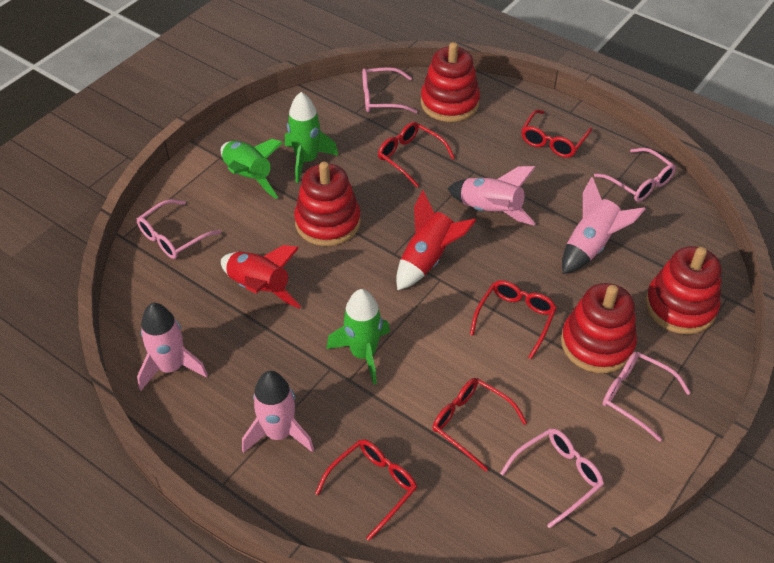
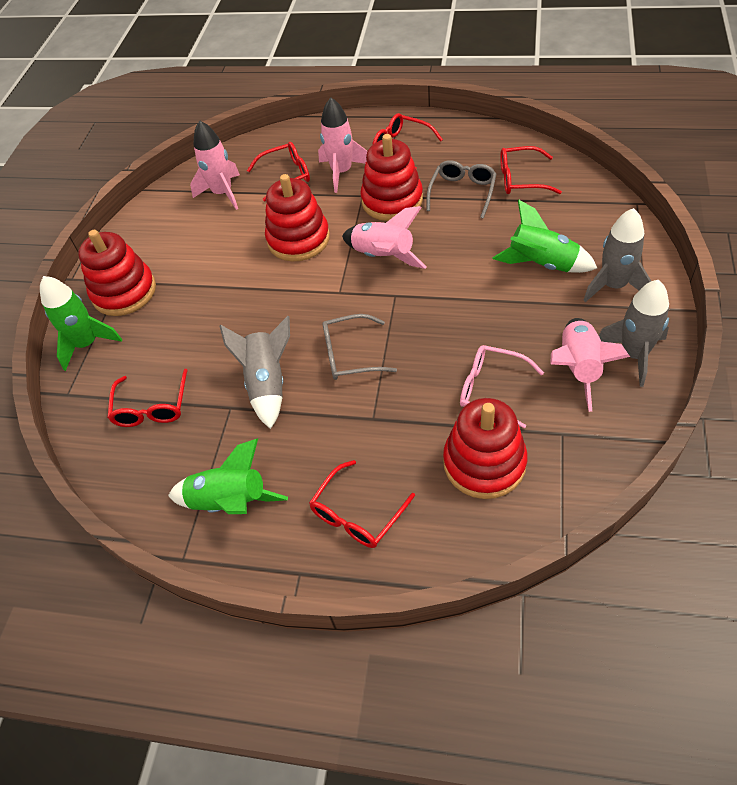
grey glasses: 0 -> 2
grey rocket: 0 -> 3
pink glasses: 5 -> 1
red rocket: 2 -> 0

